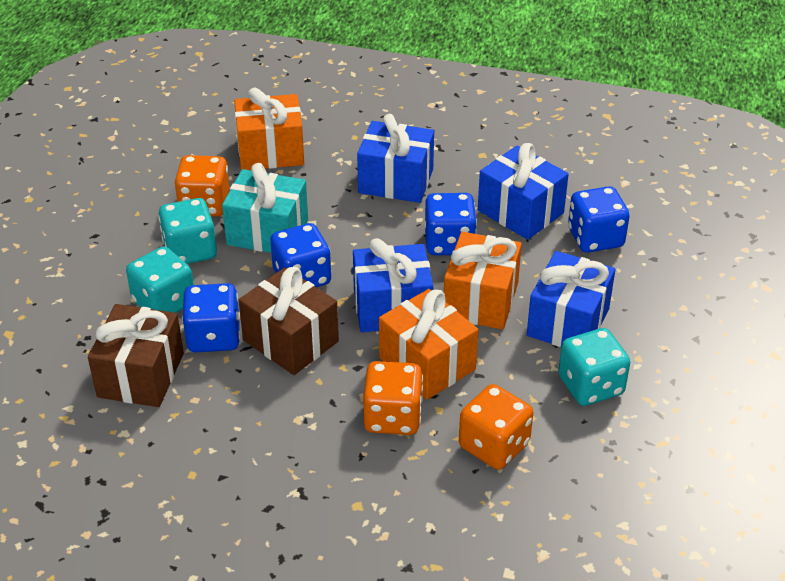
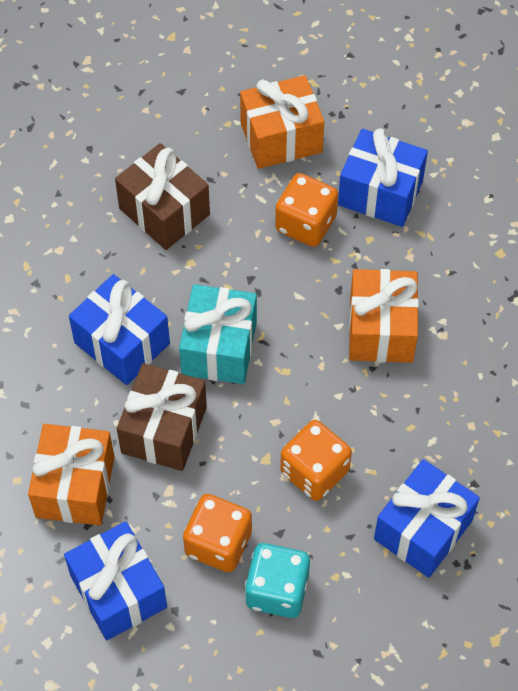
blue dice: 4 -> 0
turquoise dice: 3 -> 1

